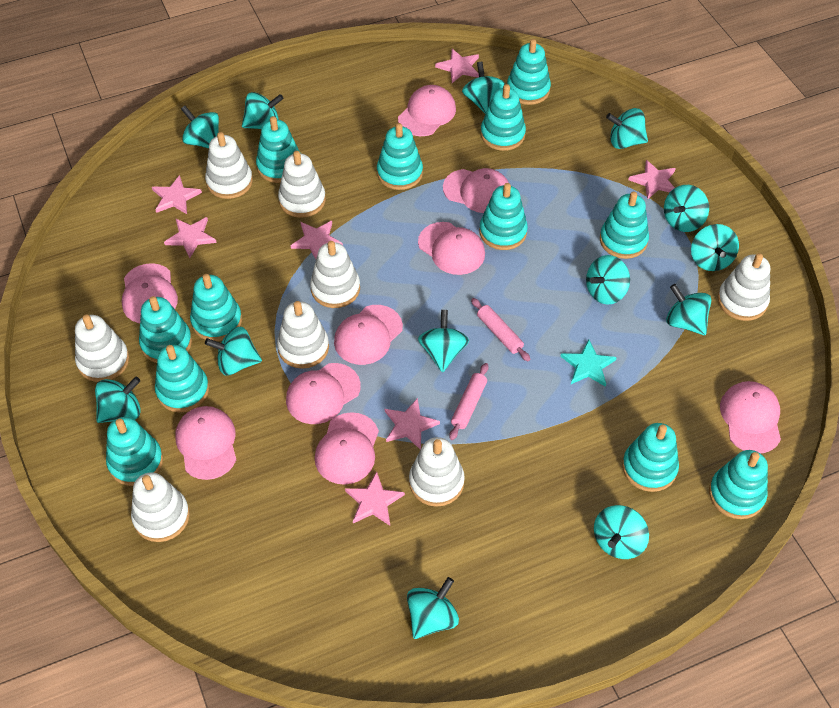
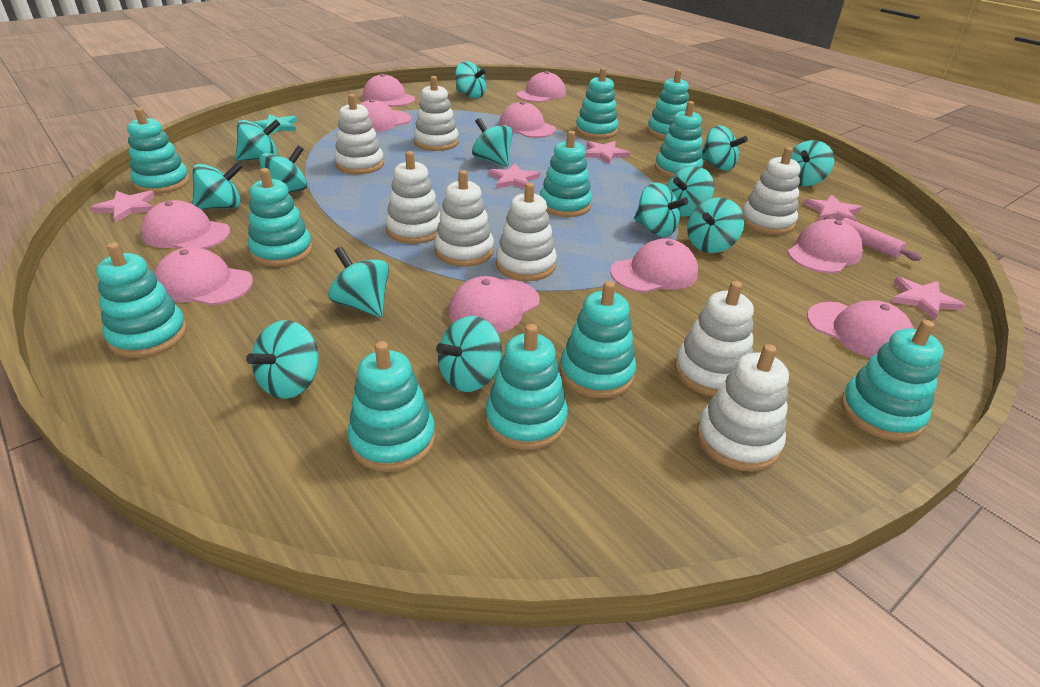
pink cap: 9 -> 10
pink rolling pin: 2 -> 1
pink star: 7 -> 5
turquoise stacking toy: 12 -> 11

